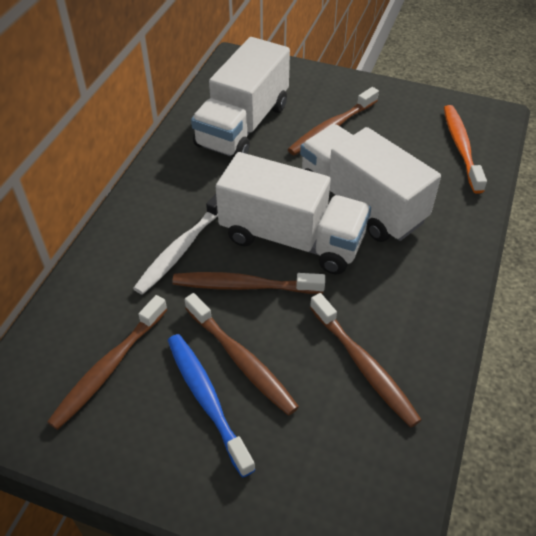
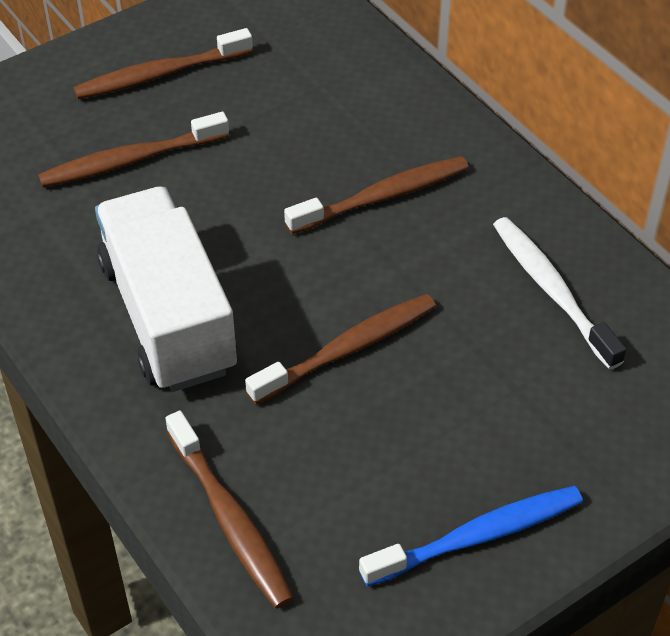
orange toothbrush: 1 -> 0
white truck: 3 -> 1

